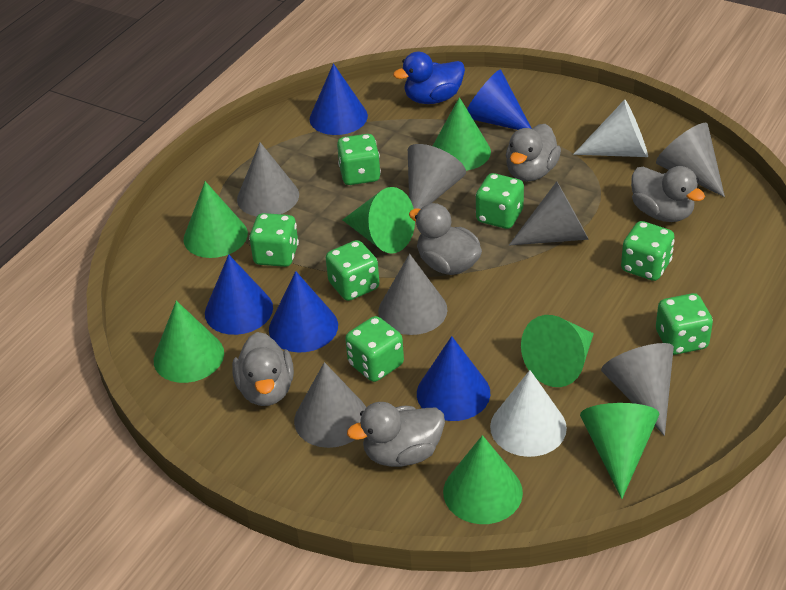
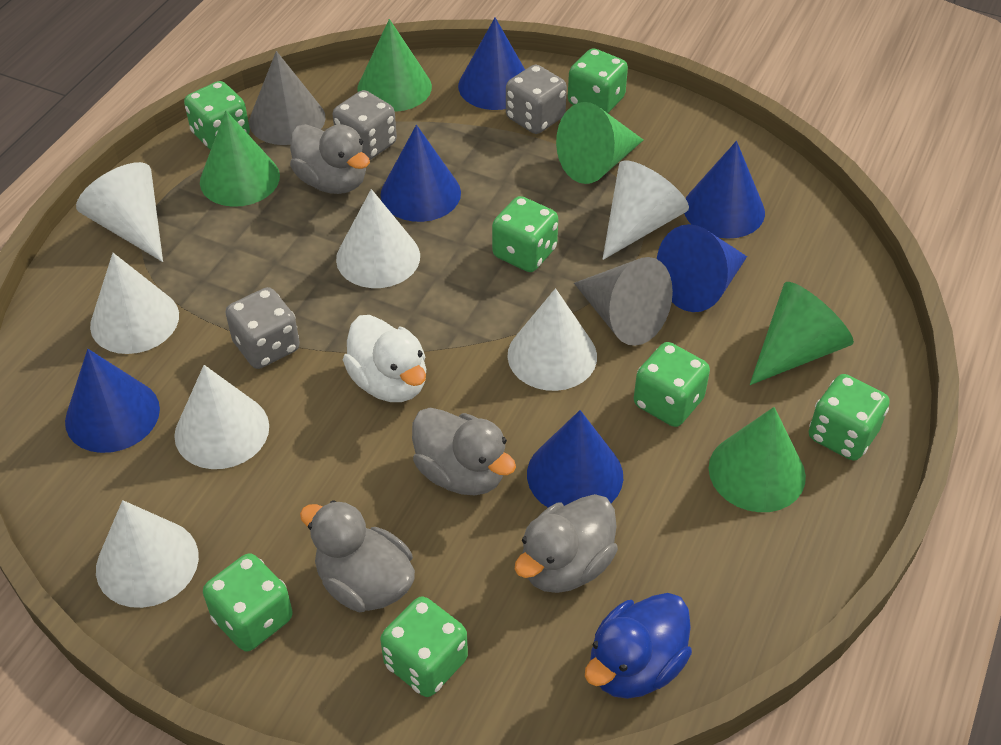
blue cone: 5 -> 6
green cone: 7 -> 5
grey cone: 7 -> 2
grey dice: 0 -> 3
grey duck: 5 -> 4
white cone: 2 -> 7
white duck: 0 -> 1

